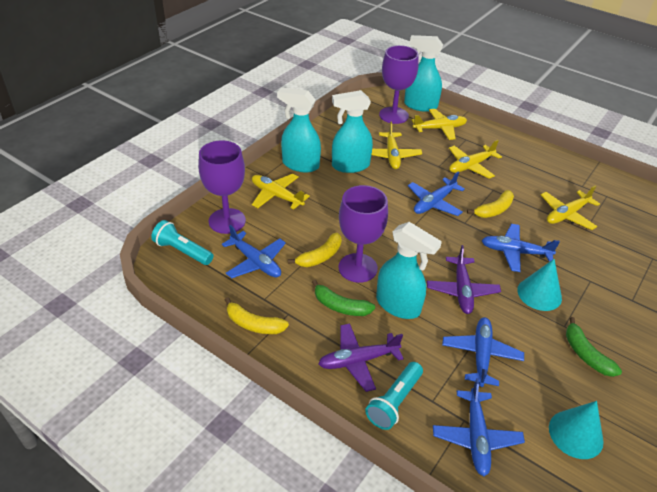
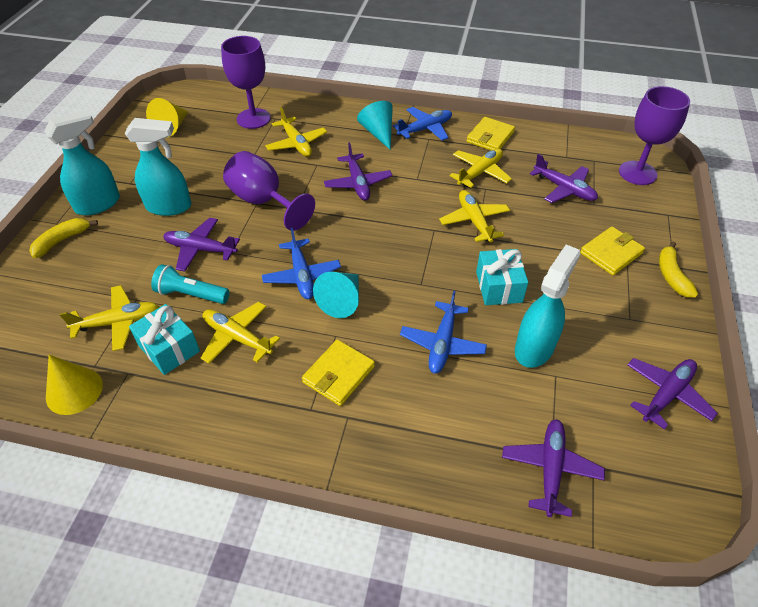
blue plane: 5 -> 3
green banana: 2 -> 0
purple plane: 2 -> 5
turquoise flashlight: 2 -> 1
turquoise gift: 0 -> 2
turquoise spray bottle: 4 -> 3
yellow banana: 3 -> 2
yellow cone: 0 -> 2
yellow wallet: 0 -> 3

